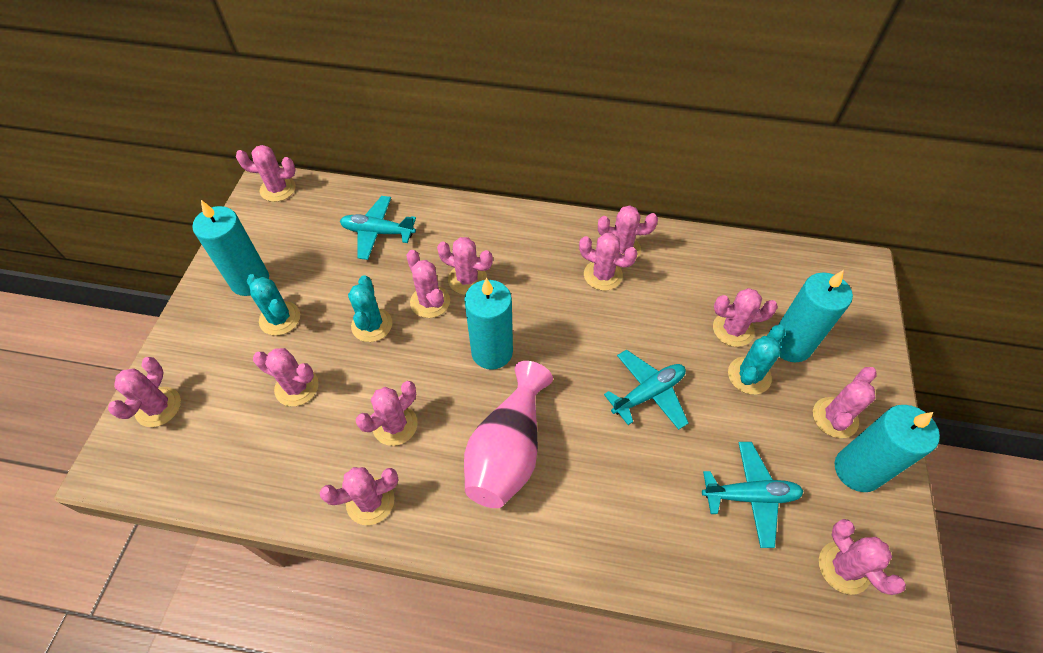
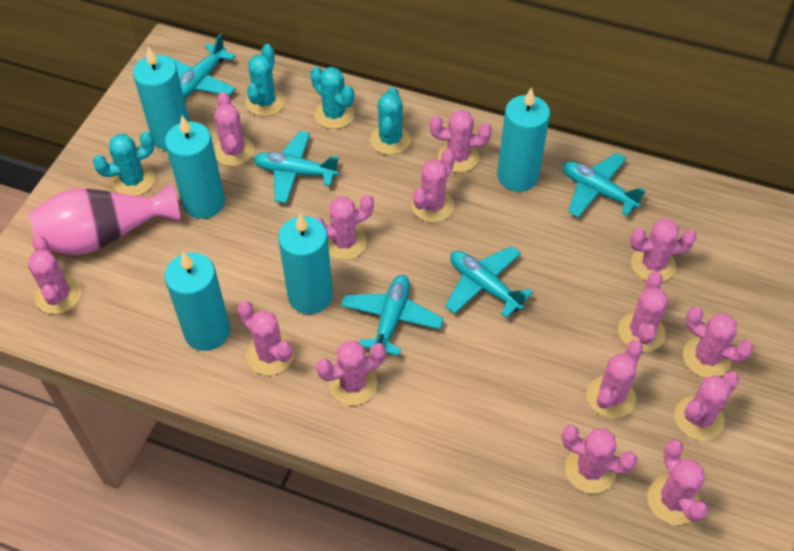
pink cactus: 12 -> 14
turquoise cactus: 3 -> 4
turquoise candle: 4 -> 5
turquoise plane: 3 -> 5

